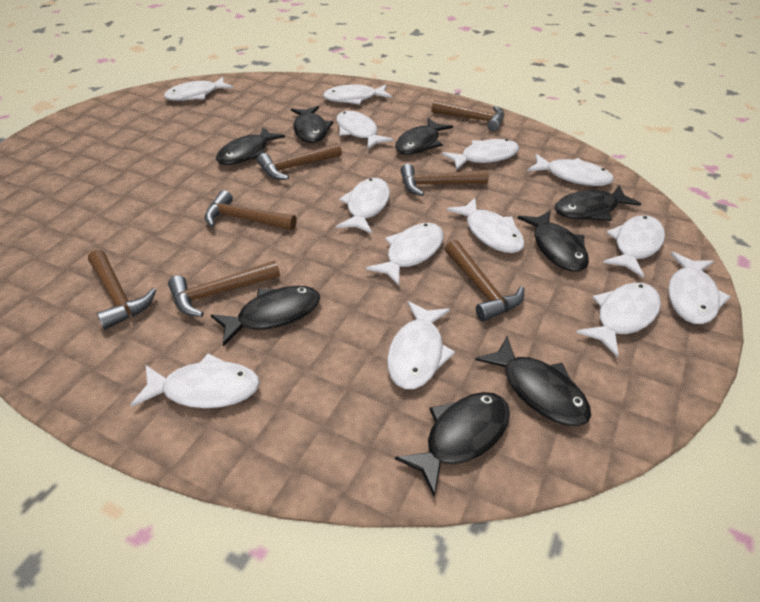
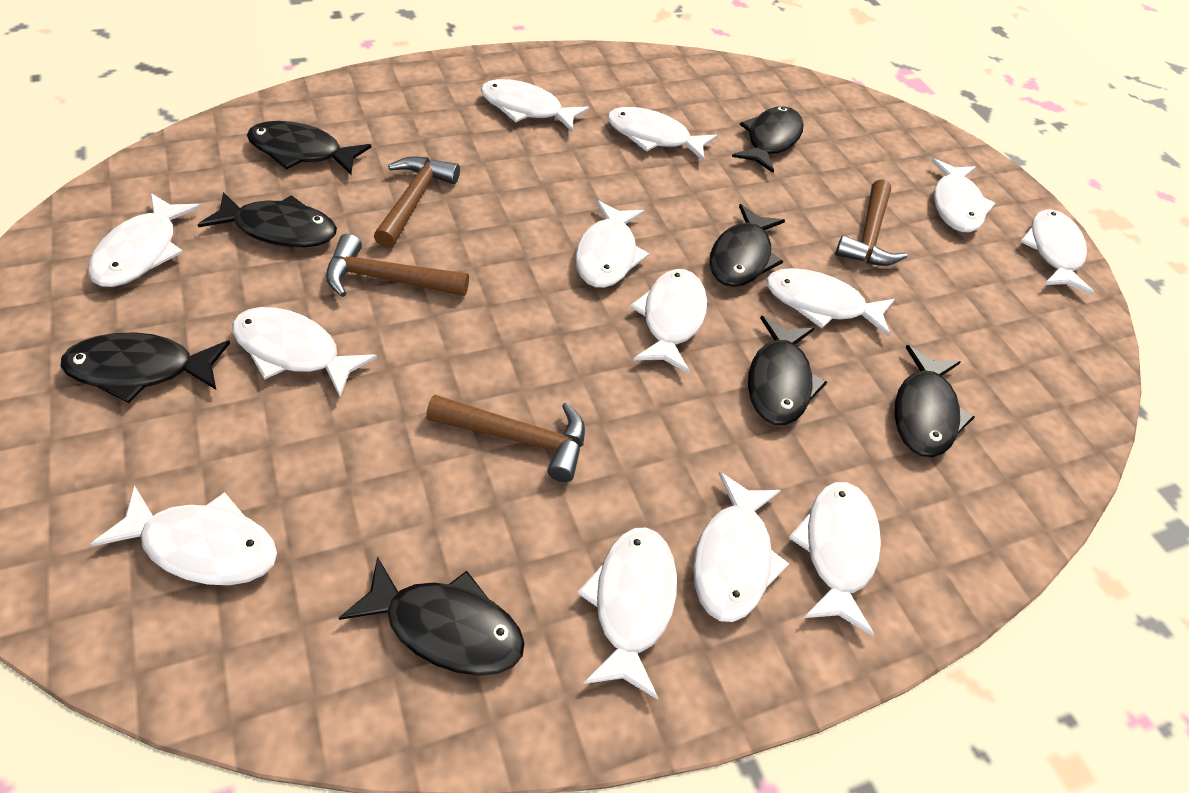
brown hammer: 7 -> 4

